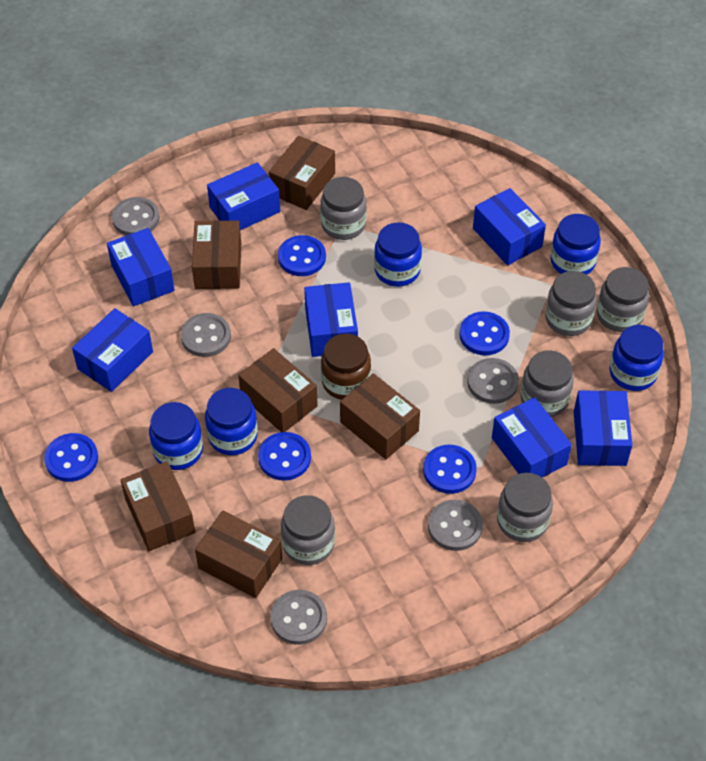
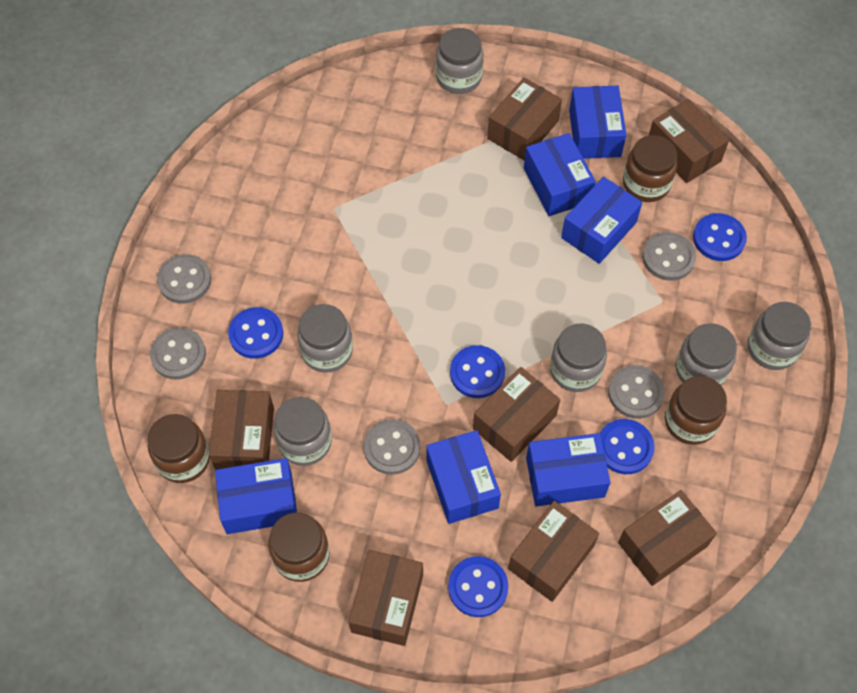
blue box: 7 -> 6
blue jar: 5 -> 0
brown box: 6 -> 7
brown jar: 1 -> 4

